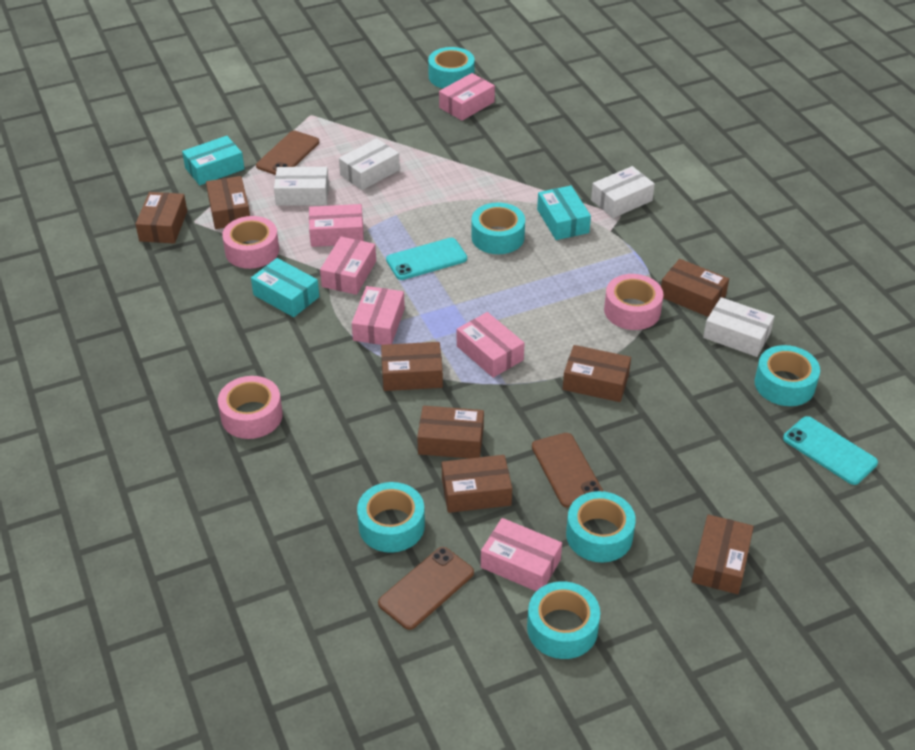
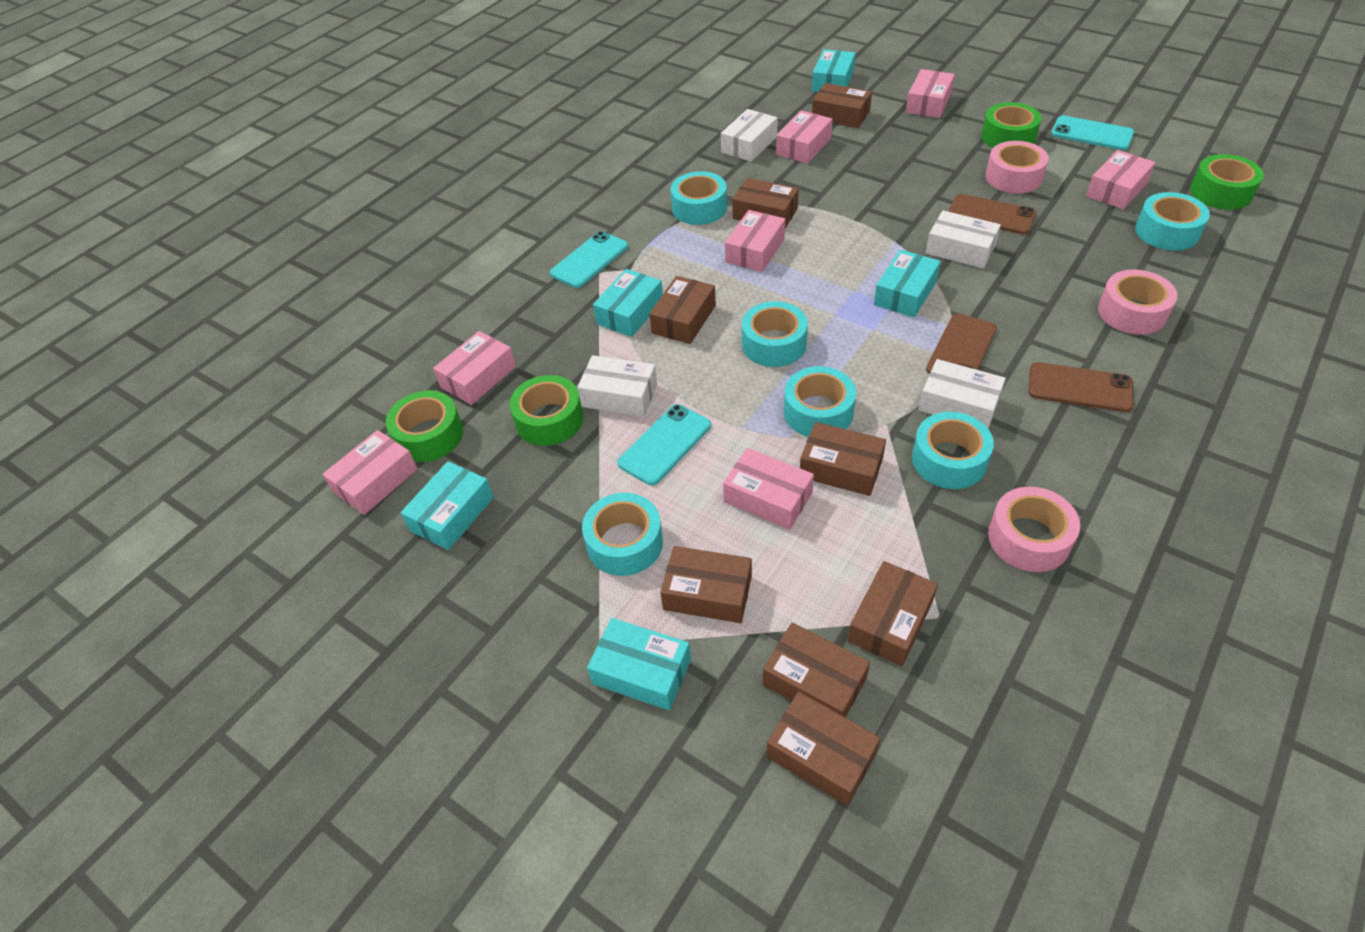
green tape: 0 -> 4
pink box: 6 -> 7
turquoise box: 3 -> 5
turquoise phone: 2 -> 3

